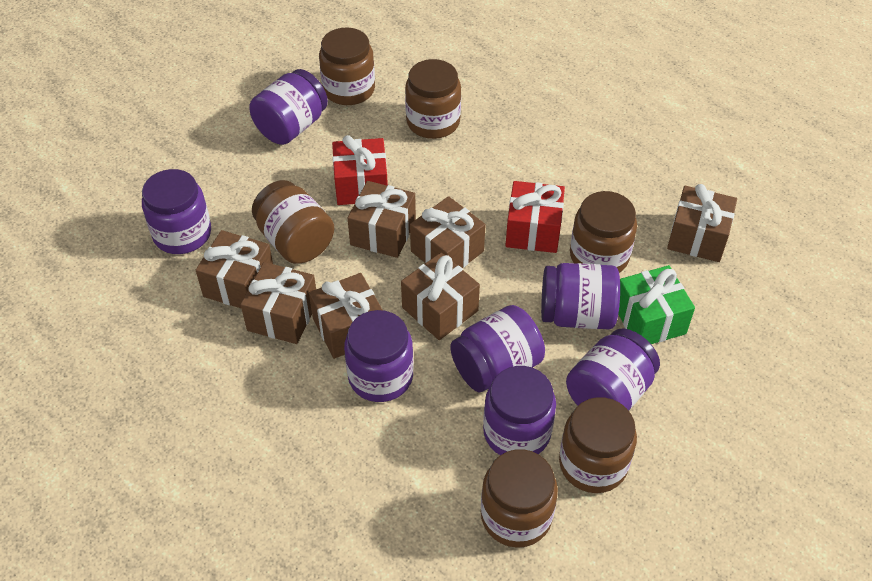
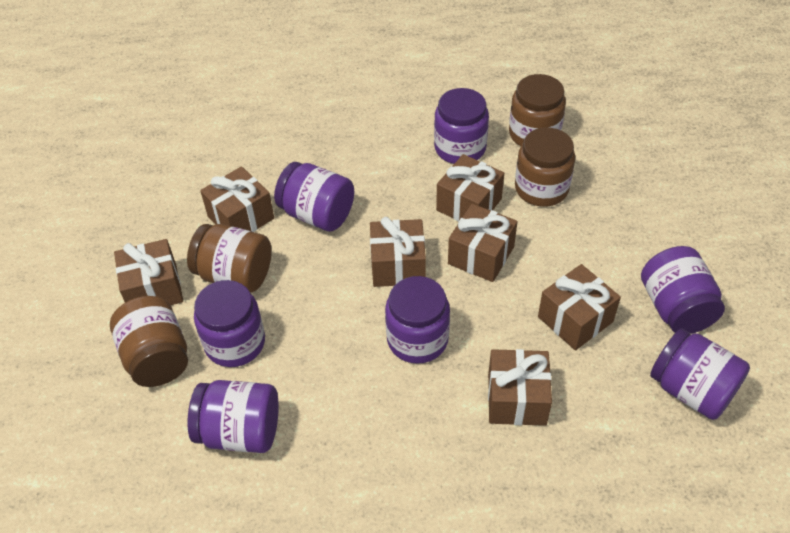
brown jar: 6 -> 4
green gift: 1 -> 0
red gift: 2 -> 0

